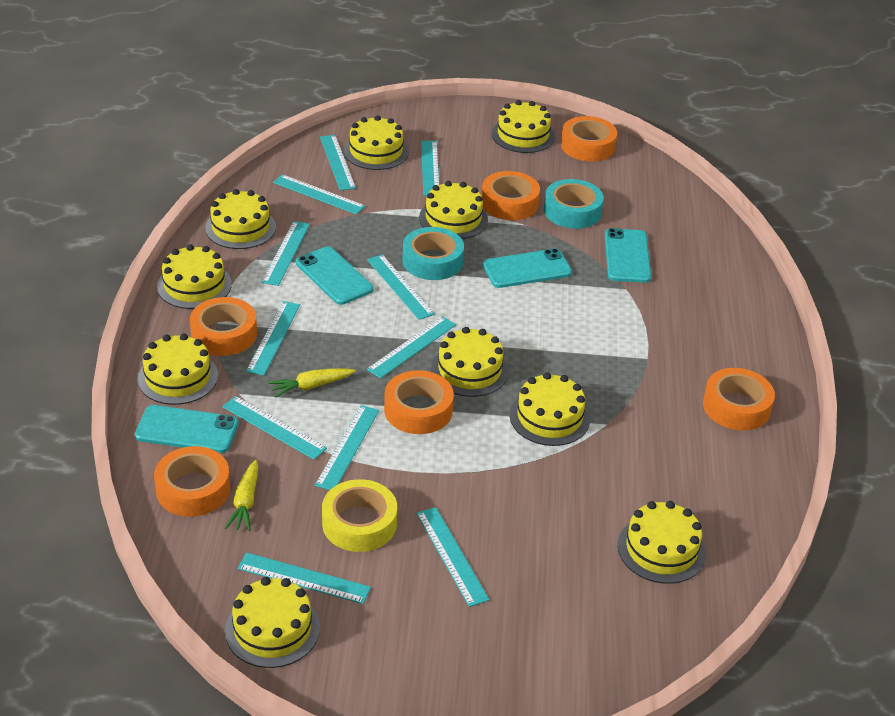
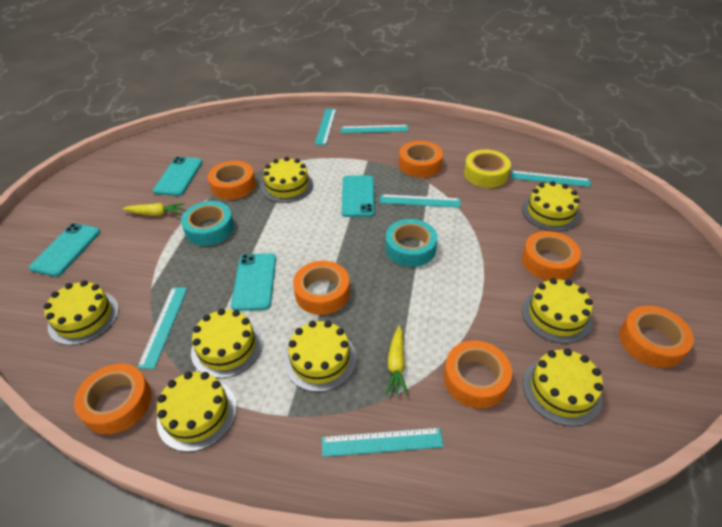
orange tape: 6 -> 7
turquoise ruler: 11 -> 6
yellow cake: 10 -> 8

